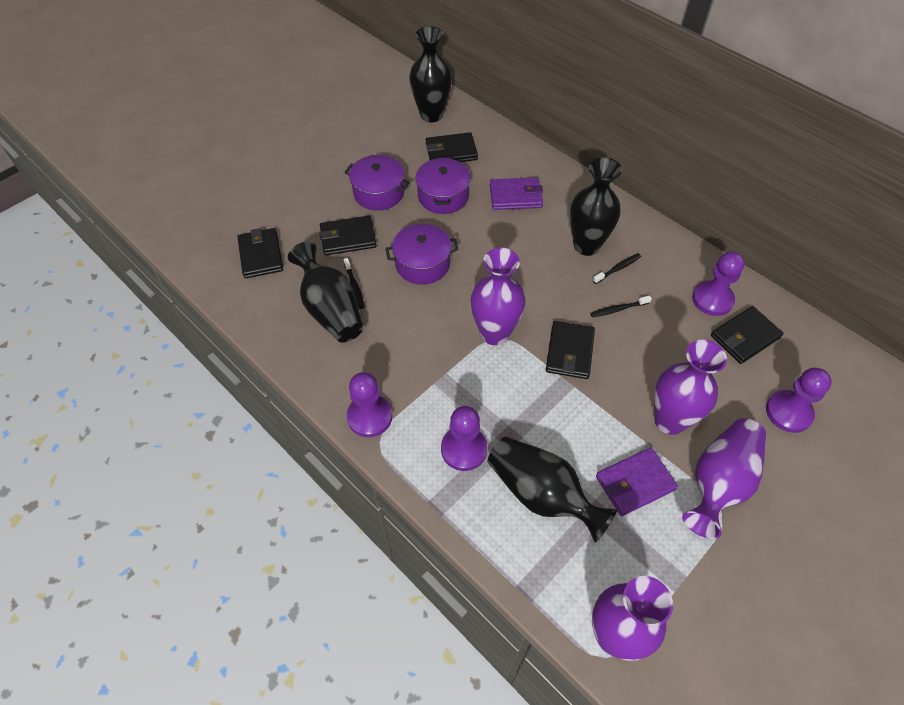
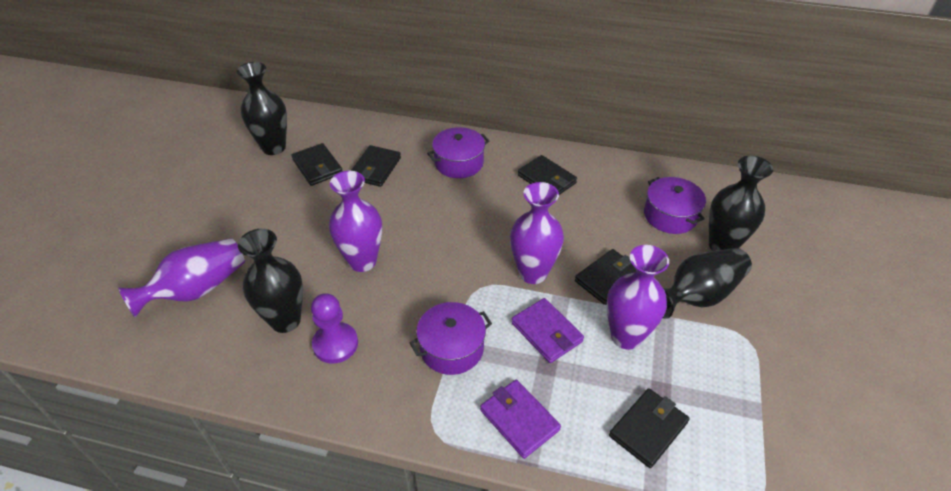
black toothbrush: 3 -> 0
purple pawn: 4 -> 1

